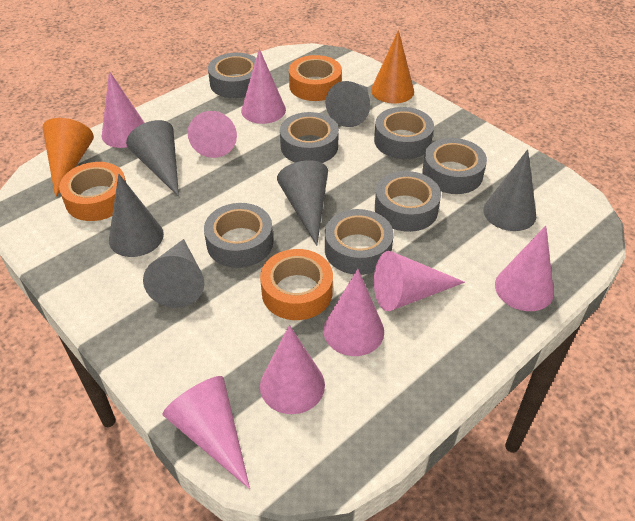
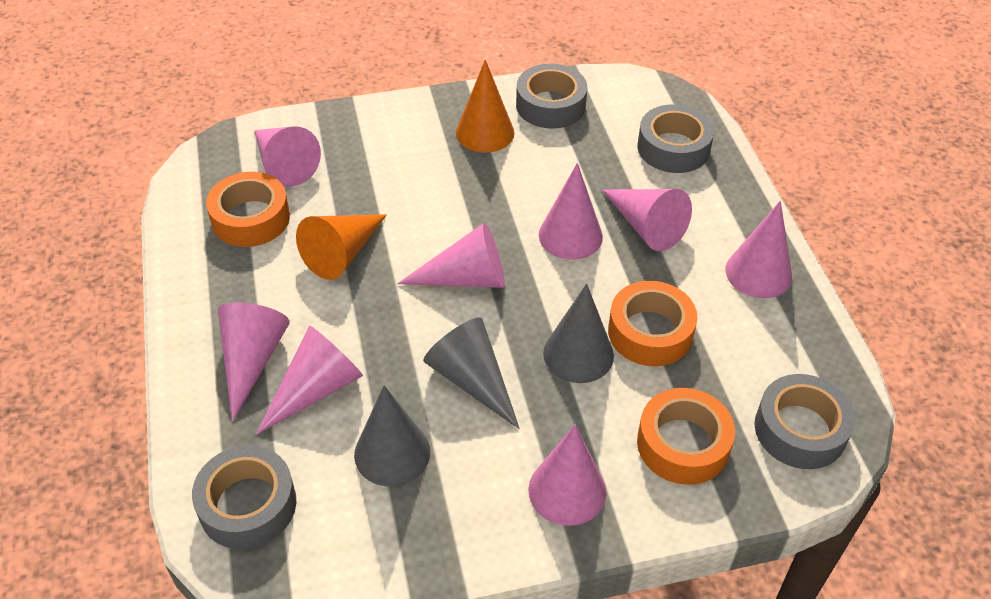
grey cone: 6 -> 3
grey tape: 7 -> 4

